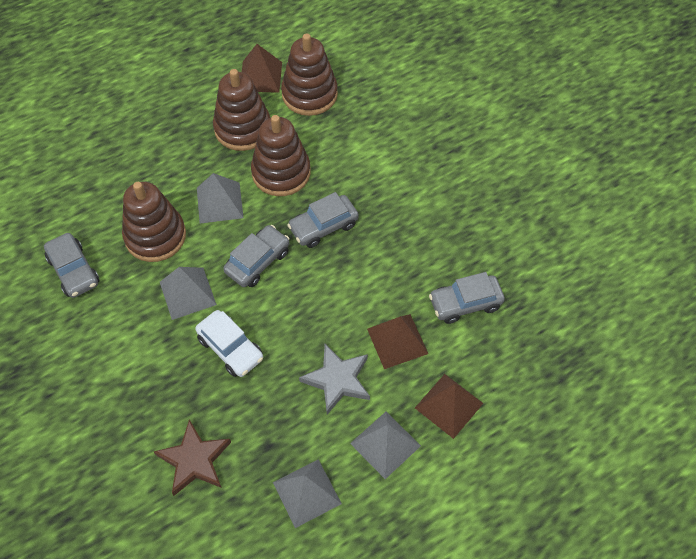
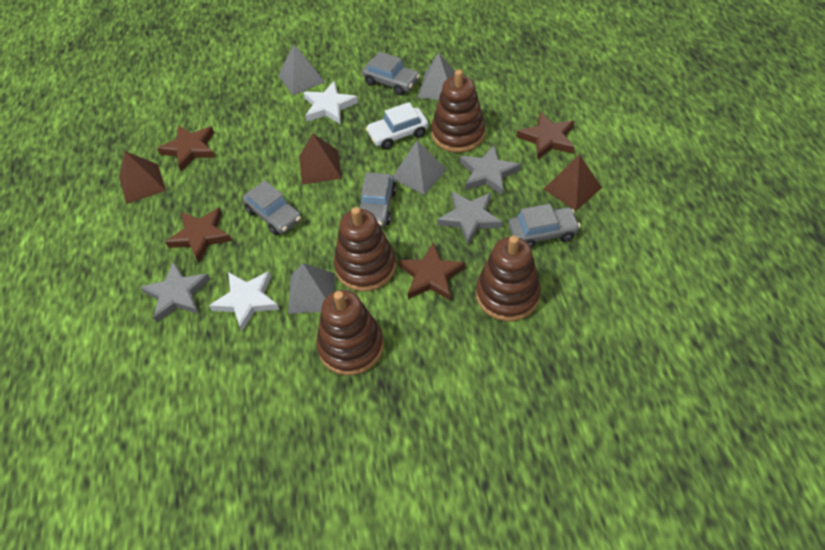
brown star: 1 -> 4
grey star: 1 -> 3
white star: 0 -> 2

